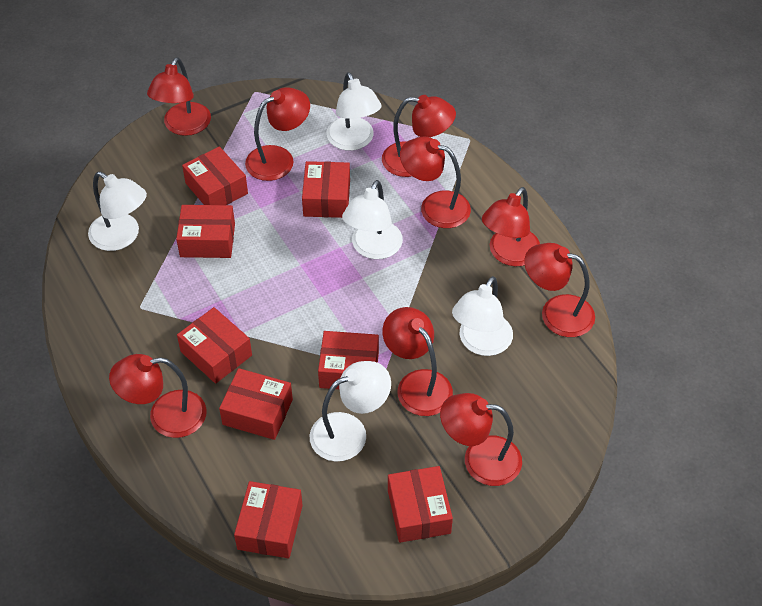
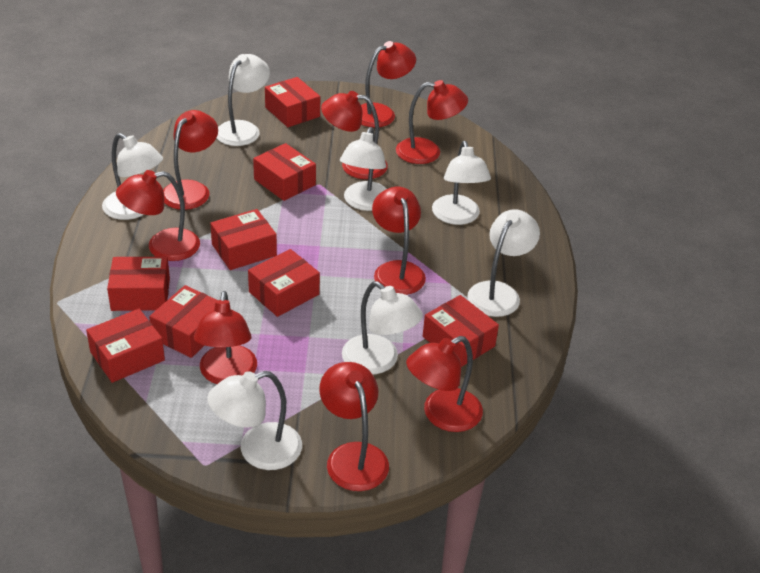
white lamp: 5 -> 7

